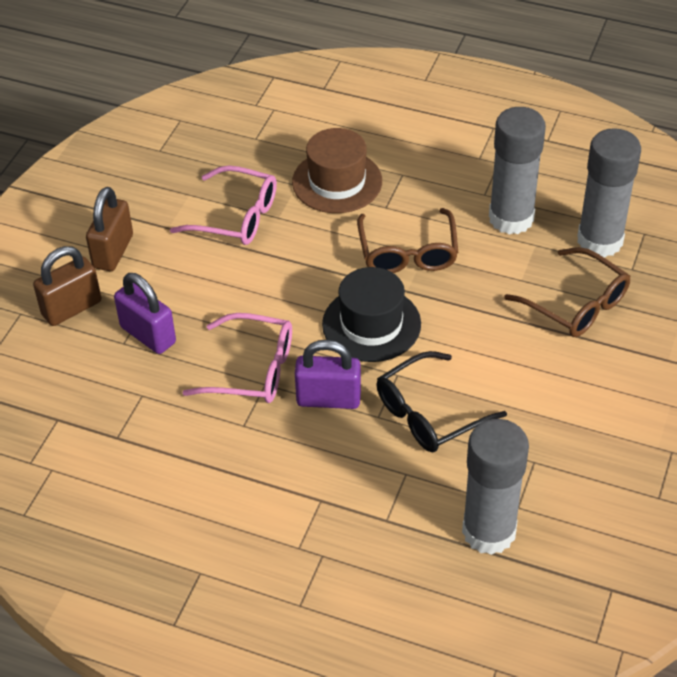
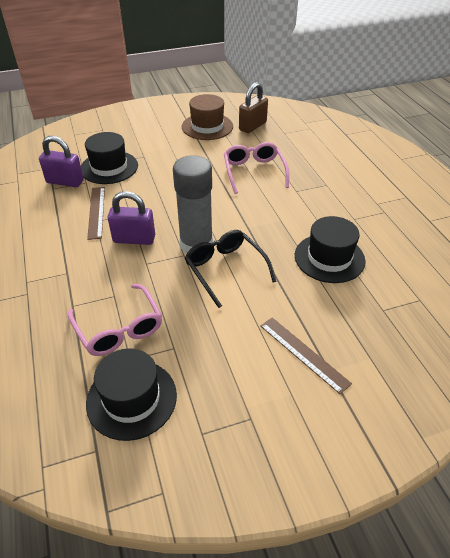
black hat: 1 -> 3
brown glasses: 2 -> 0
brown padlock: 2 -> 1
brown ruler: 0 -> 2
grey glue stick: 3 -> 1

